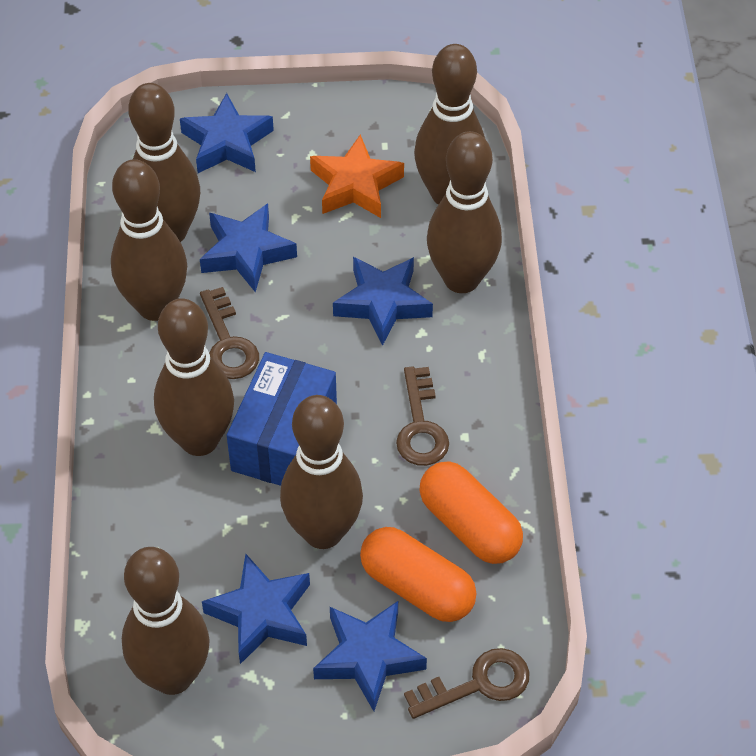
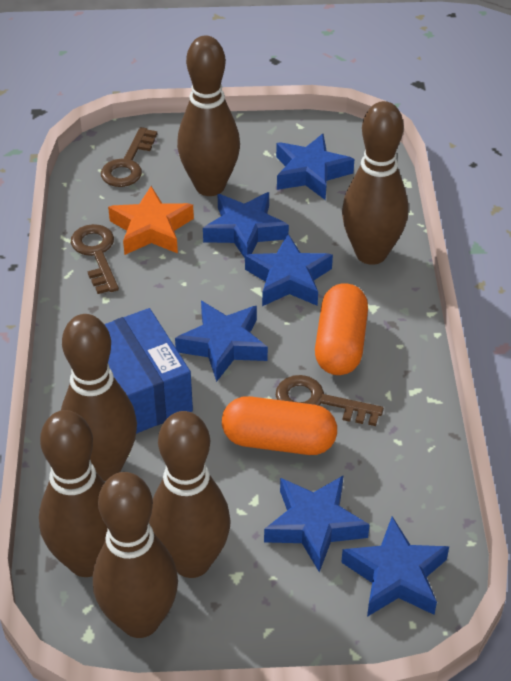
blue star: 5 -> 6
brown bowling pin: 7 -> 6

